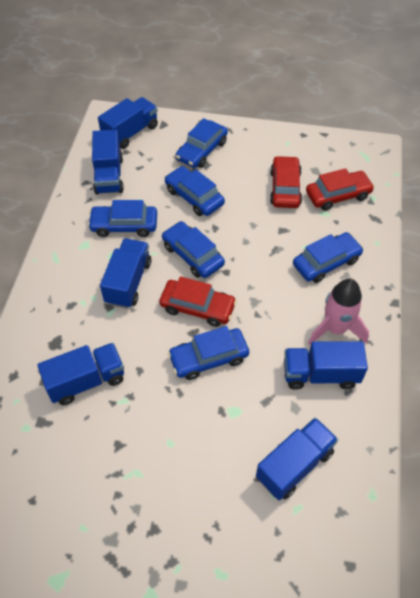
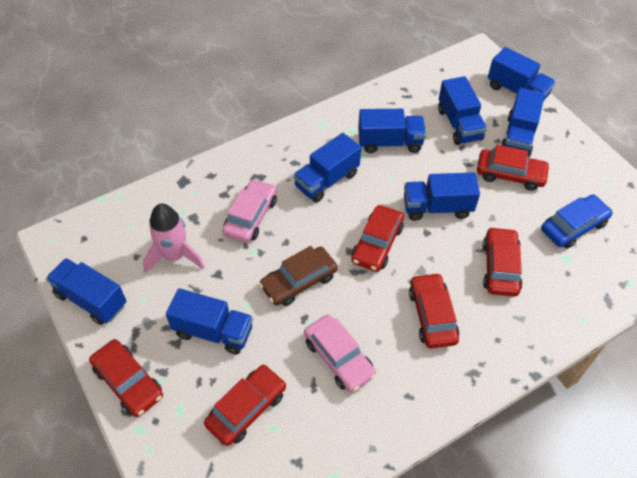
blue car: 6 -> 1
blue truck: 6 -> 8
brown car: 0 -> 1
pink car: 0 -> 2
red car: 3 -> 6

